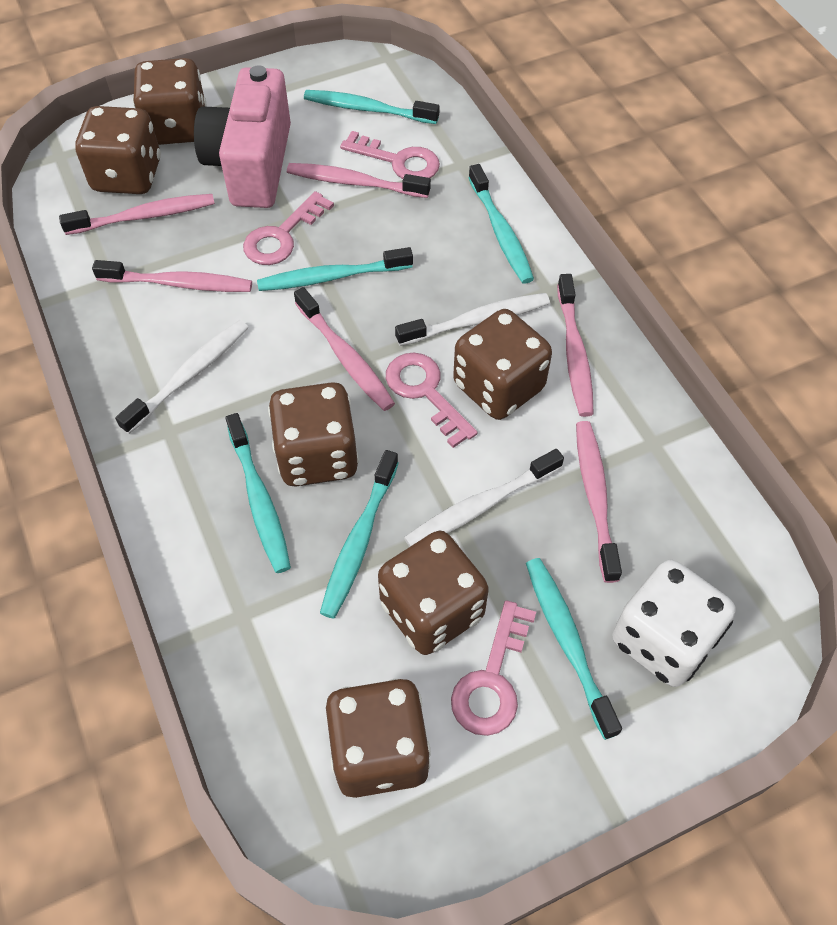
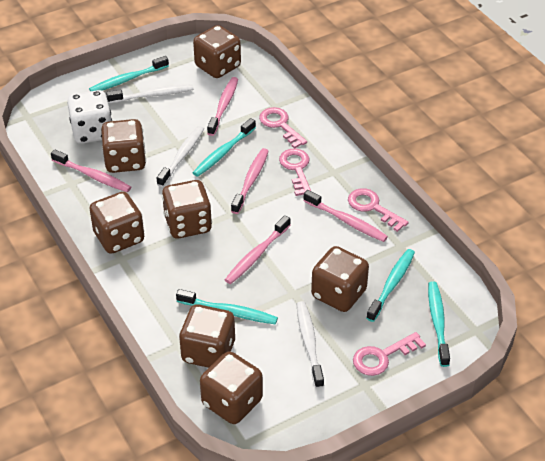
brown dice: 6 -> 7
pink camera: 1 -> 0
pink toothbrush: 6 -> 5
turquoise toothbrush: 6 -> 5

